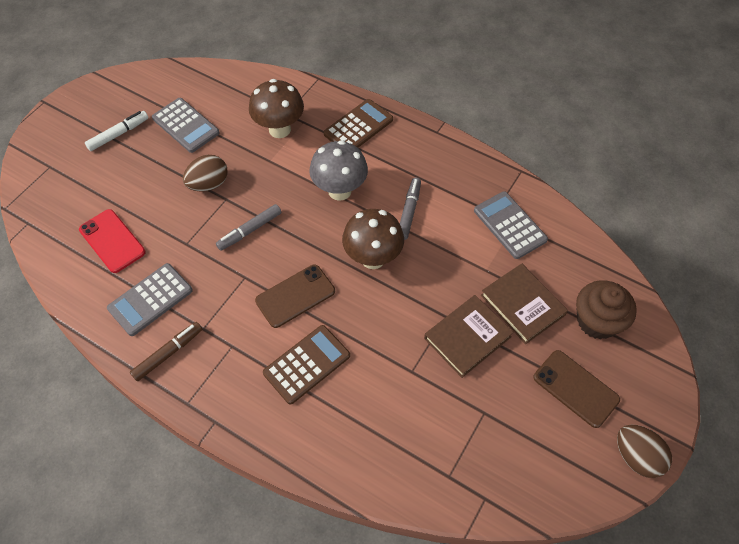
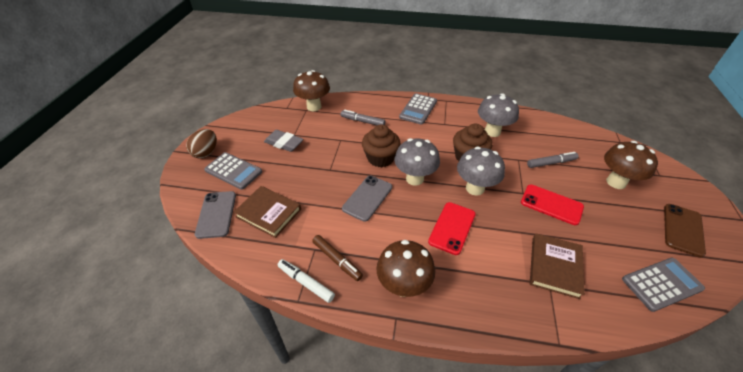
brown calculator: 2 -> 0
brown cupcake: 1 -> 2
brown egg: 2 -> 1
brown mushroom: 2 -> 3
brown phone: 2 -> 1
grey eraser: 0 -> 1
grey mushroom: 1 -> 3
grey phone: 0 -> 2
red phone: 1 -> 2

